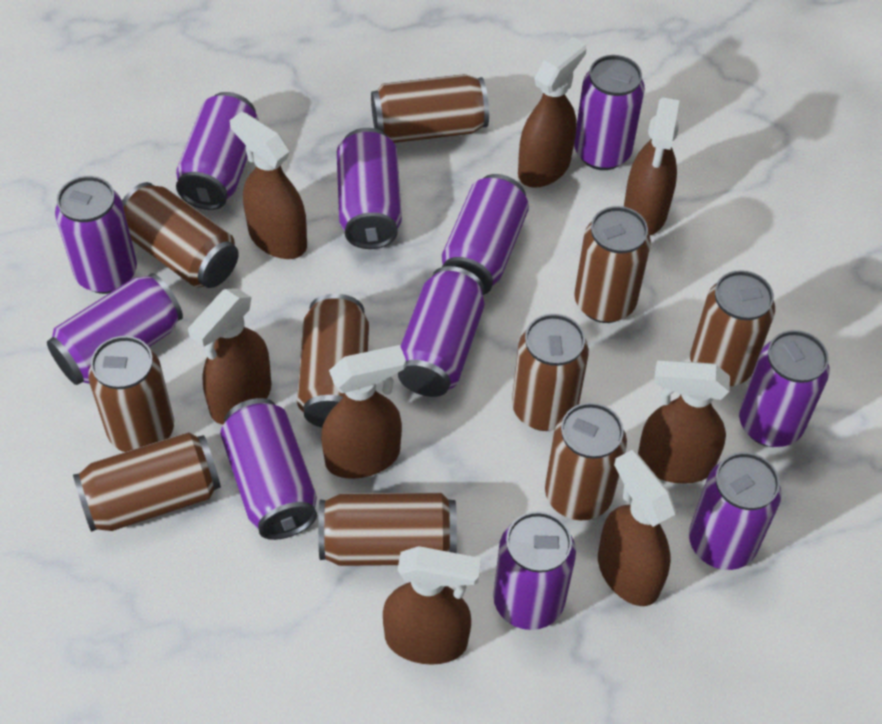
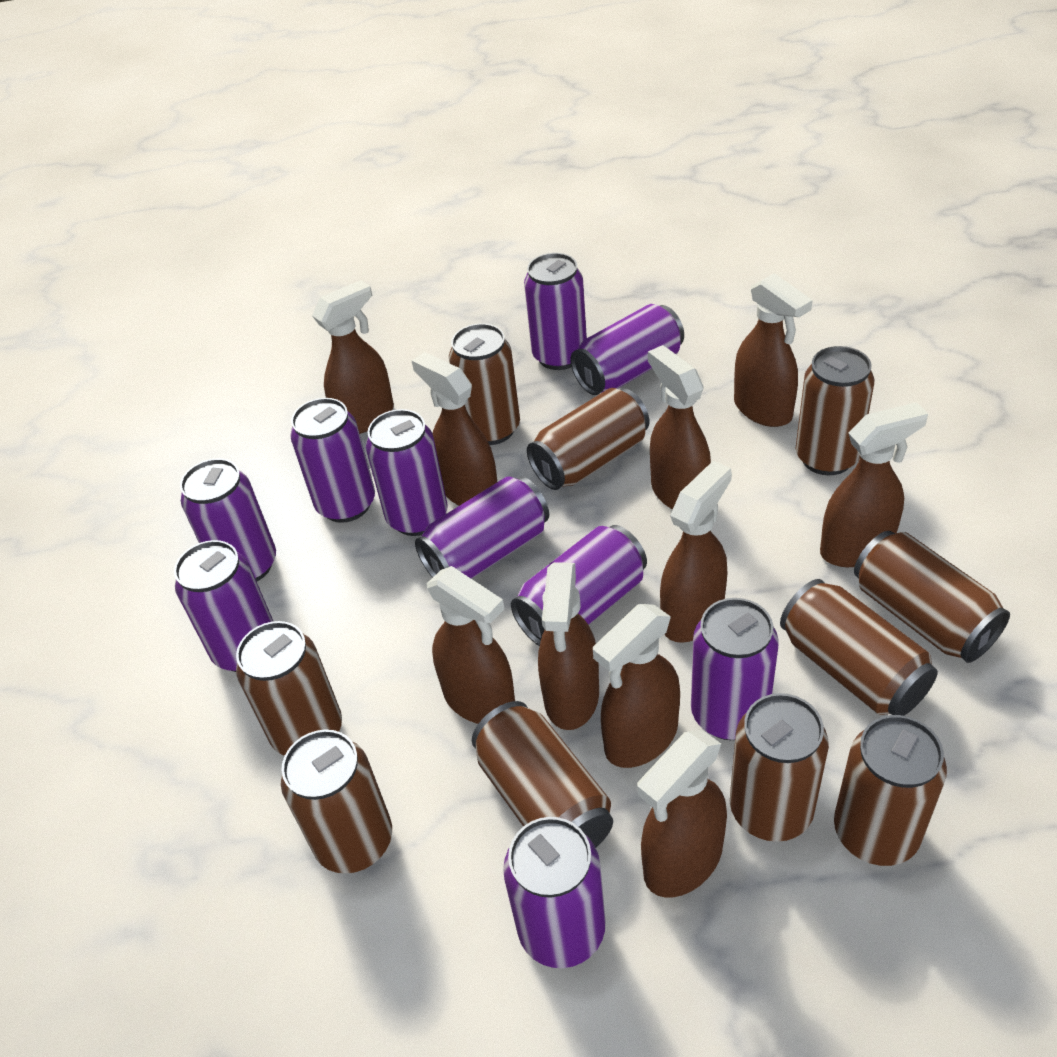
brown spray bottle: 8 -> 10
purple can: 11 -> 10

